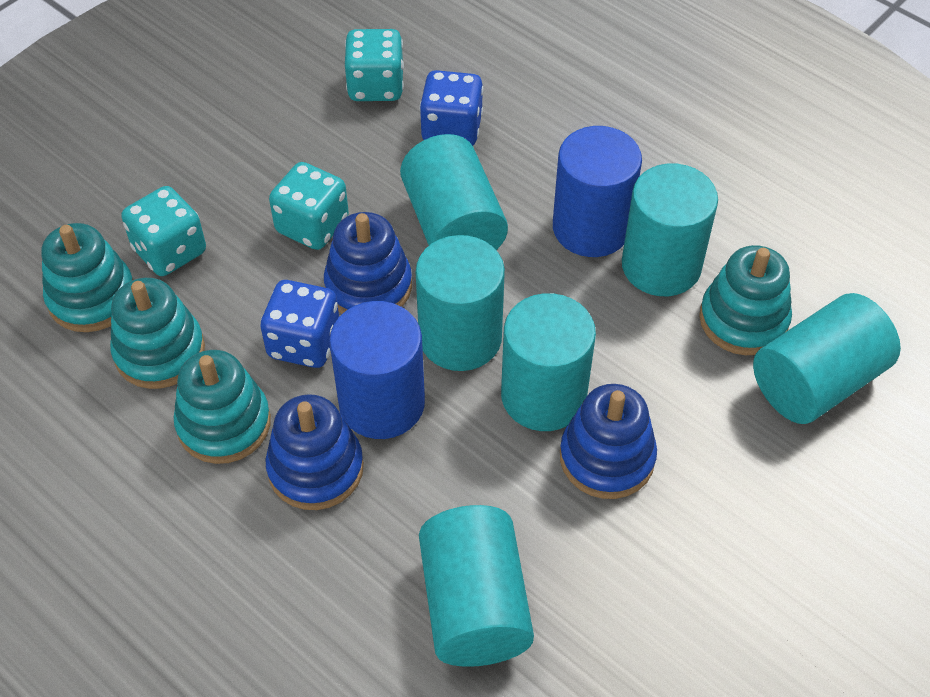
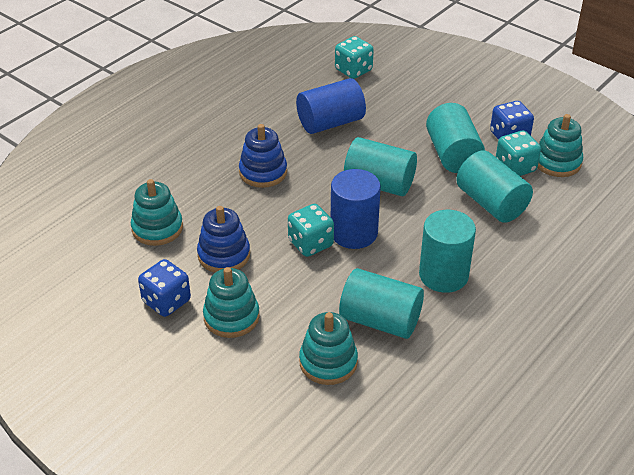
blue stacking toy: 3 -> 2
turquoise cylinder: 6 -> 5

